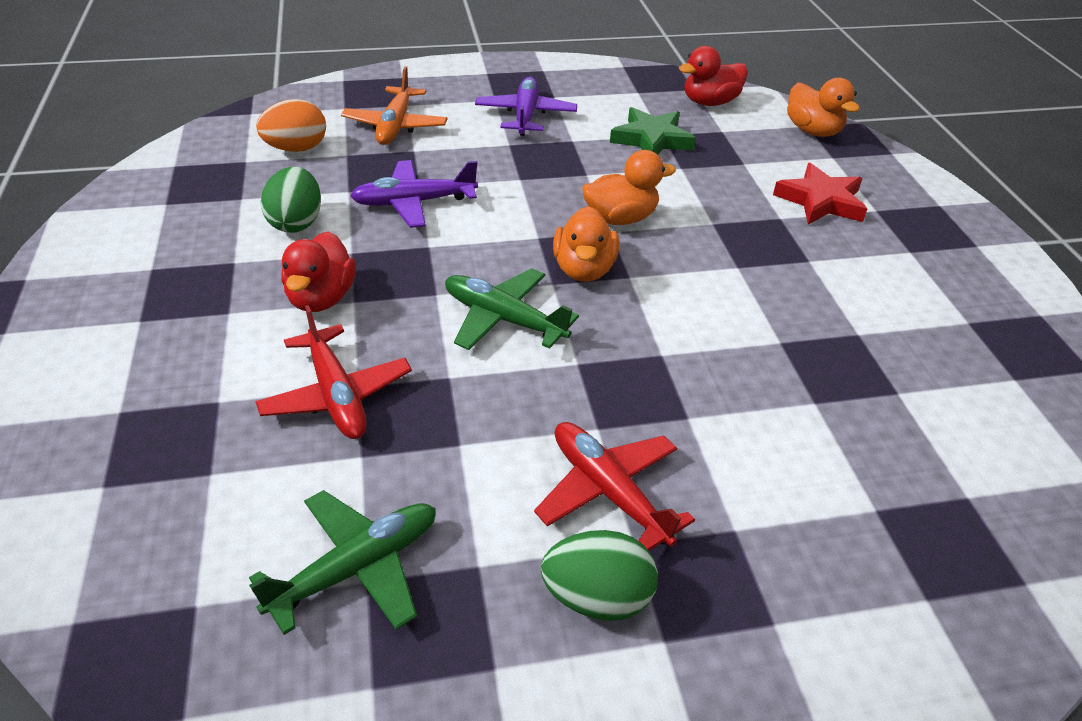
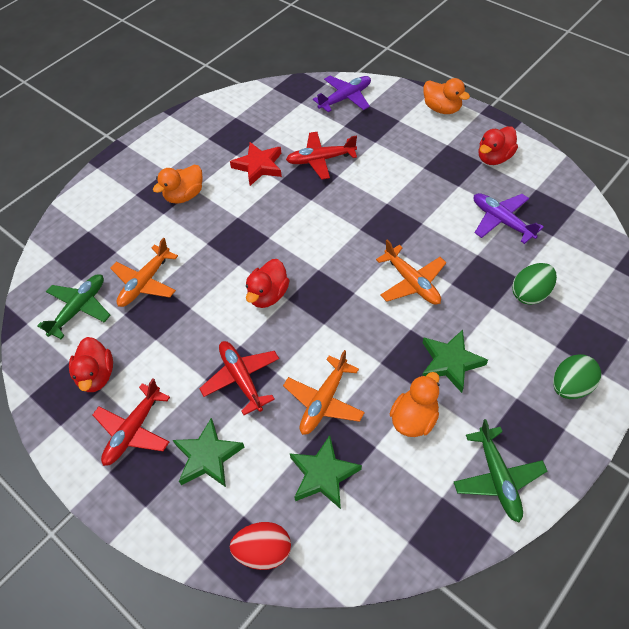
green star: 1 -> 3
orange egg: 1 -> 0
orange plane: 1 -> 3
red duck: 2 -> 3
red egg: 0 -> 1
red plane: 2 -> 3

